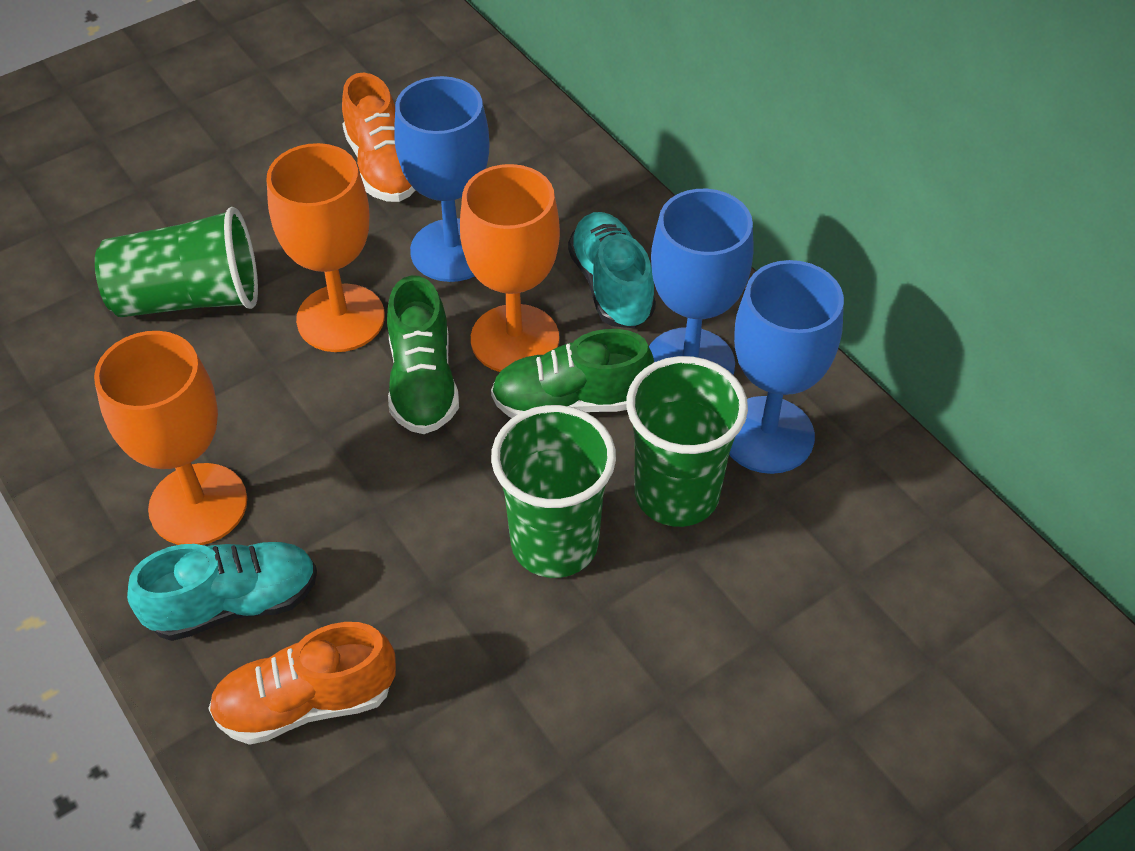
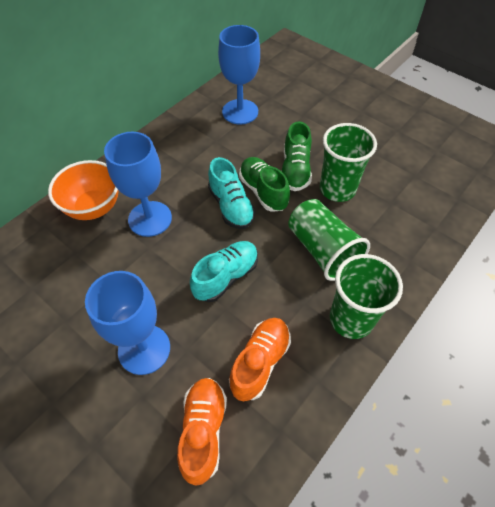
orange bowl: 0 -> 1
orange goblet: 3 -> 0

